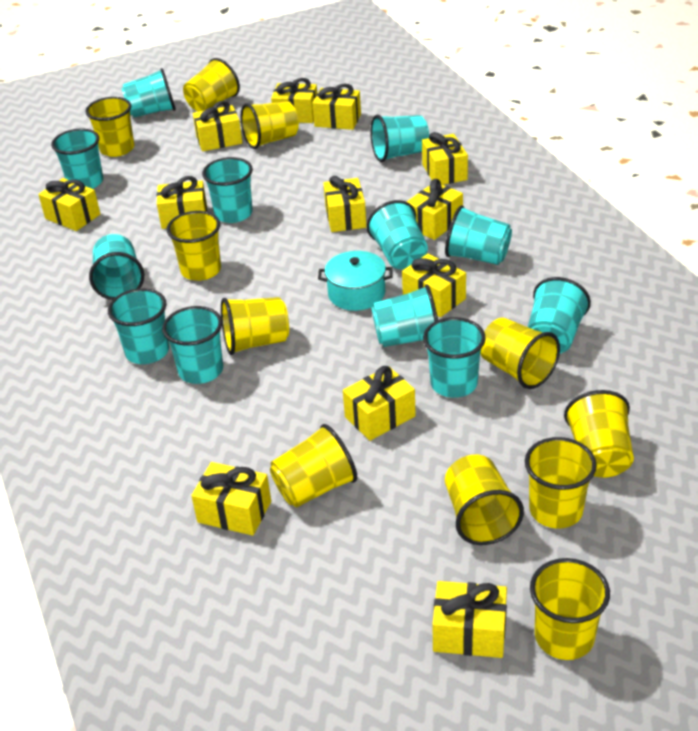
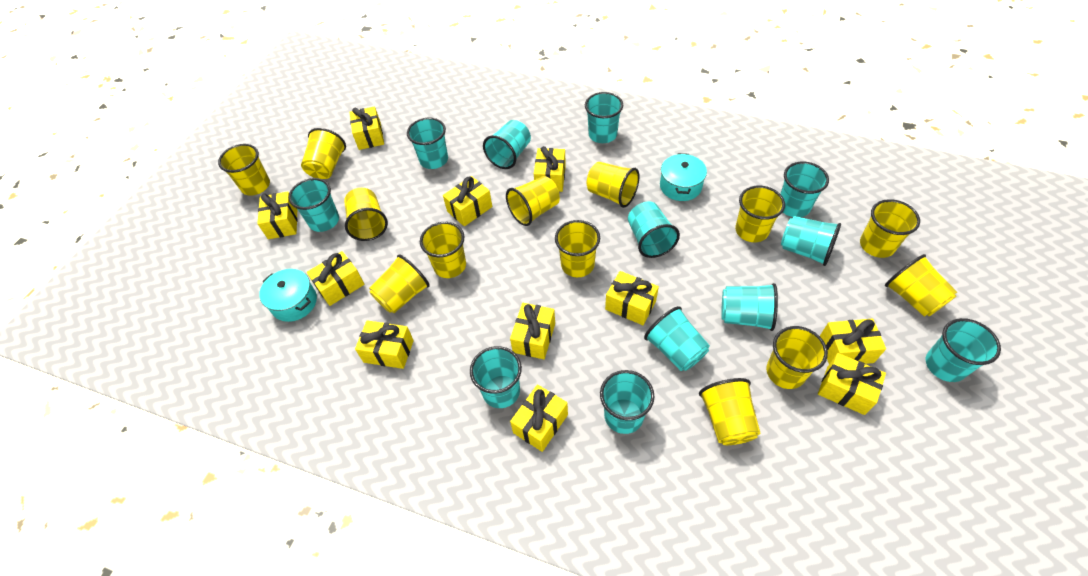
turquoise pot: 1 -> 2
yellow cup: 11 -> 13
yellow gift: 12 -> 11

